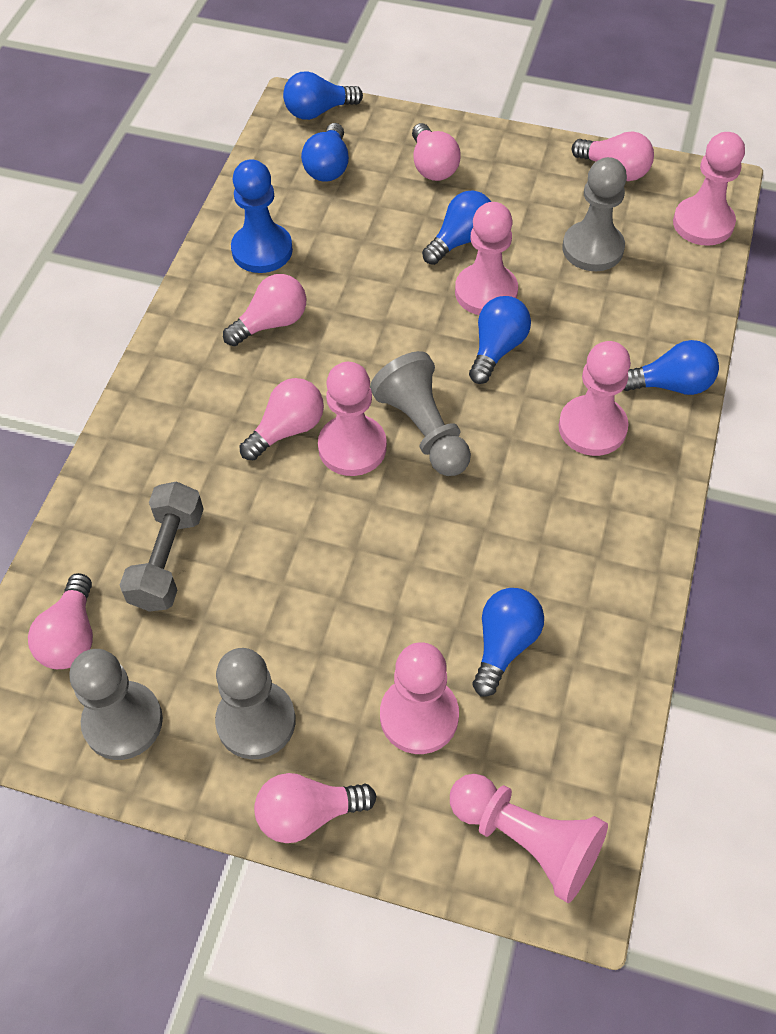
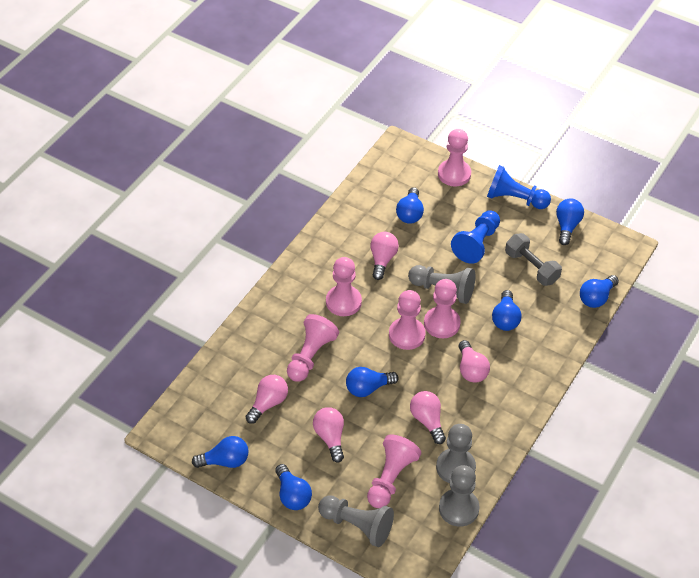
blue light bulb: 6 -> 7
blue pawn: 1 -> 2
pink light bulb: 6 -> 5

